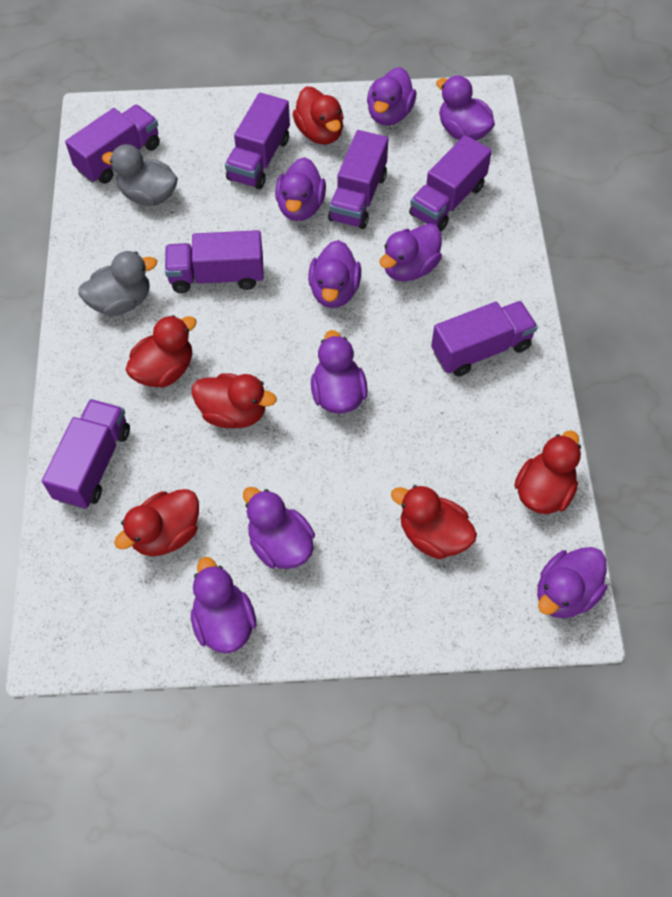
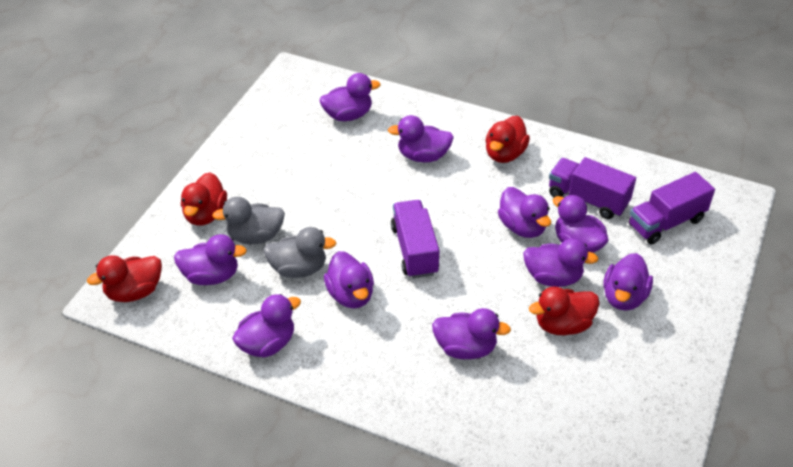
purple duck: 9 -> 10
purple truck: 7 -> 3
red duck: 6 -> 4

